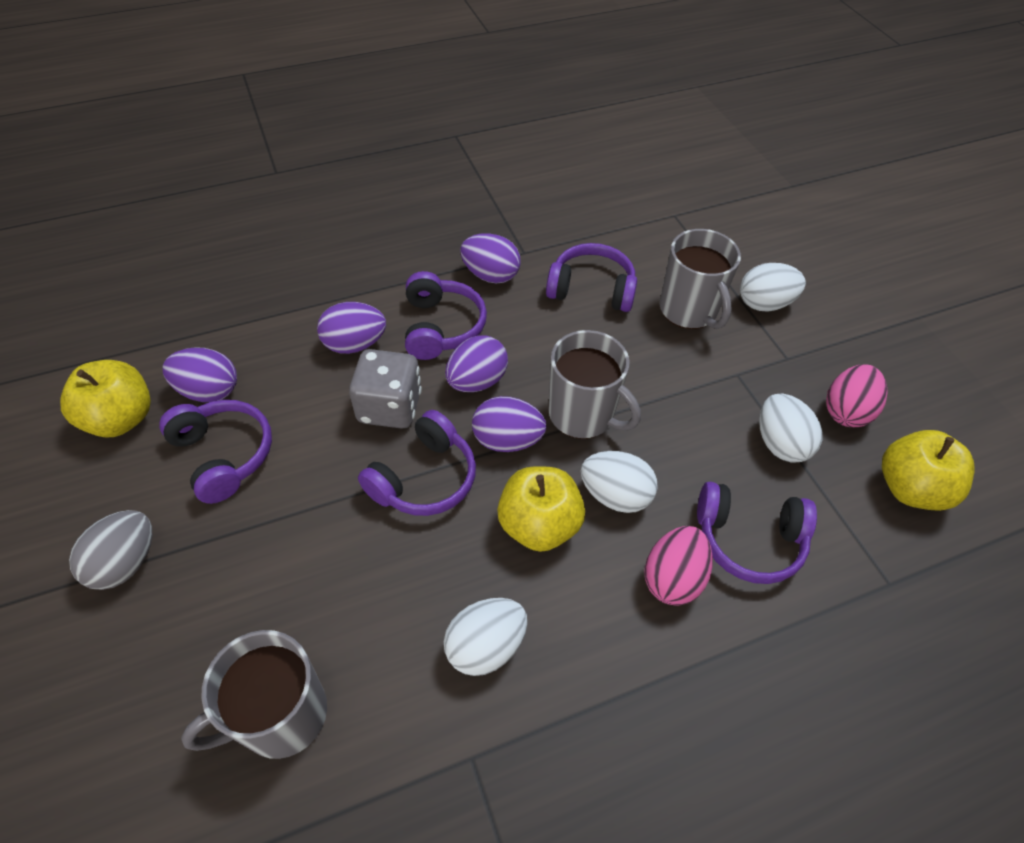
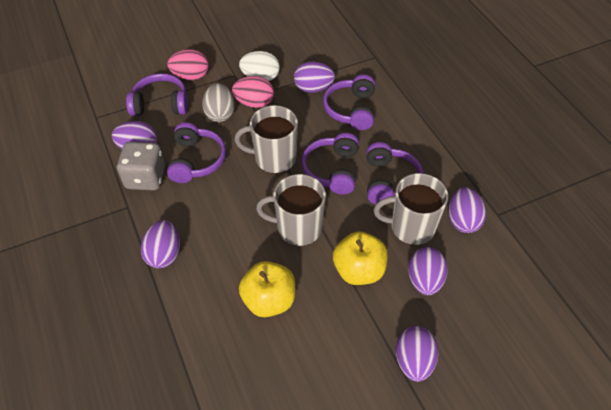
purple egg: 5 -> 6
white egg: 4 -> 1
yellow apple: 3 -> 2

